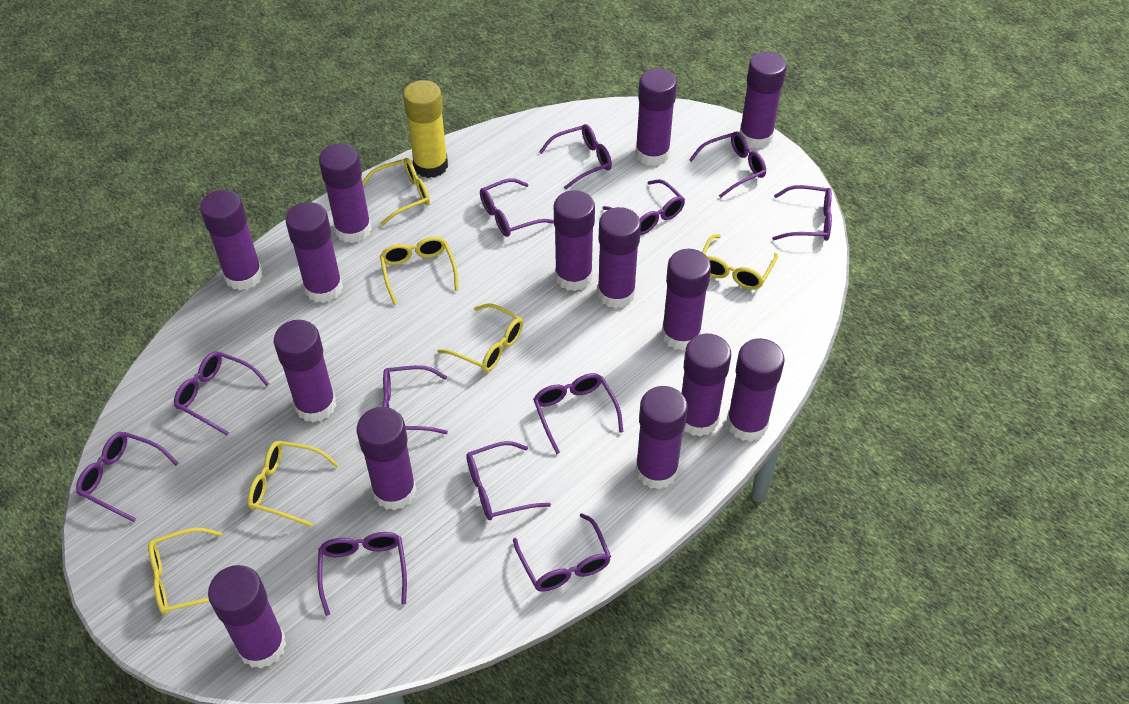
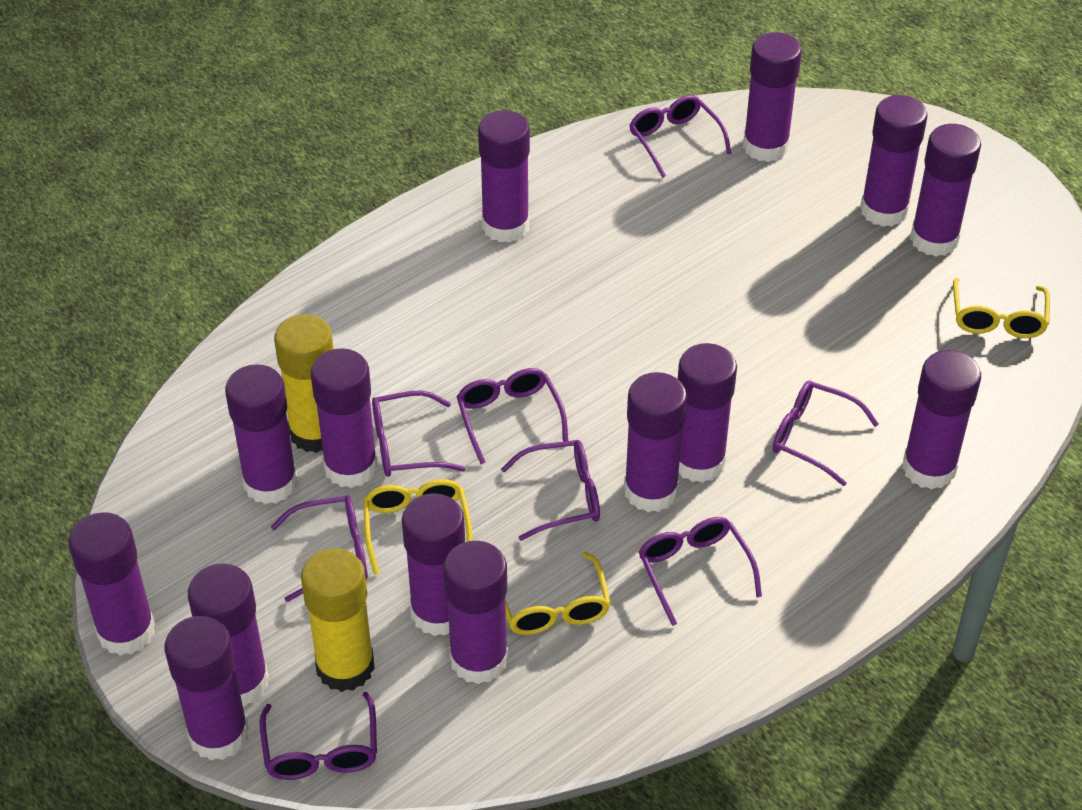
purple glasses: 12 -> 8
yellow glasses: 6 -> 3
yellow glue stick: 1 -> 2

